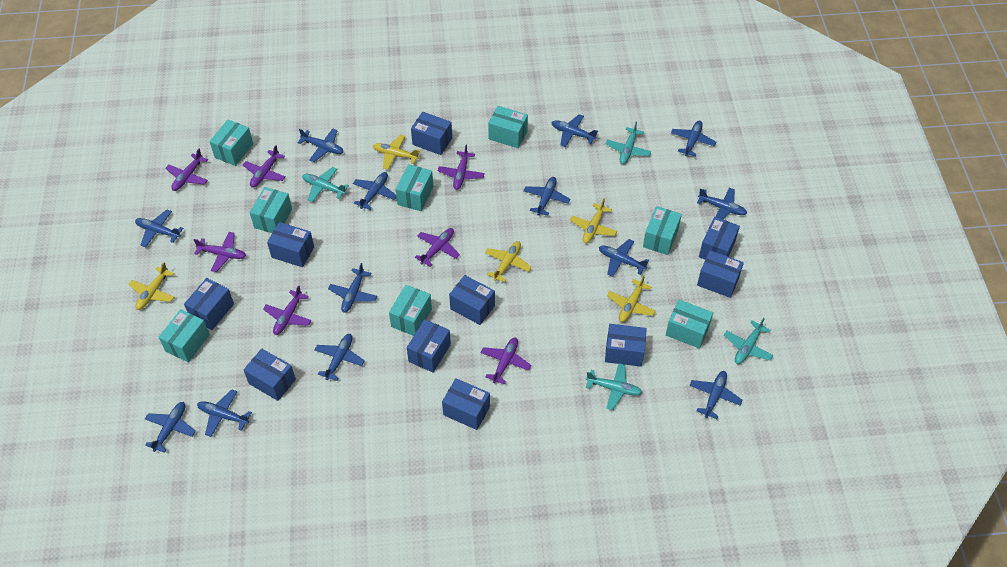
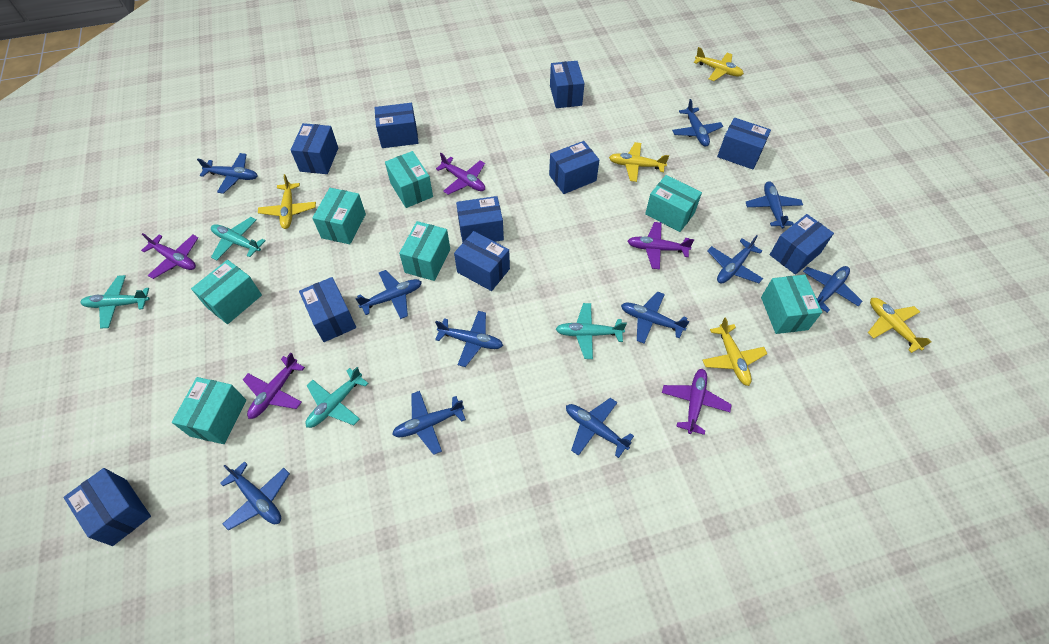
blue plane: 13 -> 11
purple plane: 7 -> 5
turquoise box: 8 -> 7

